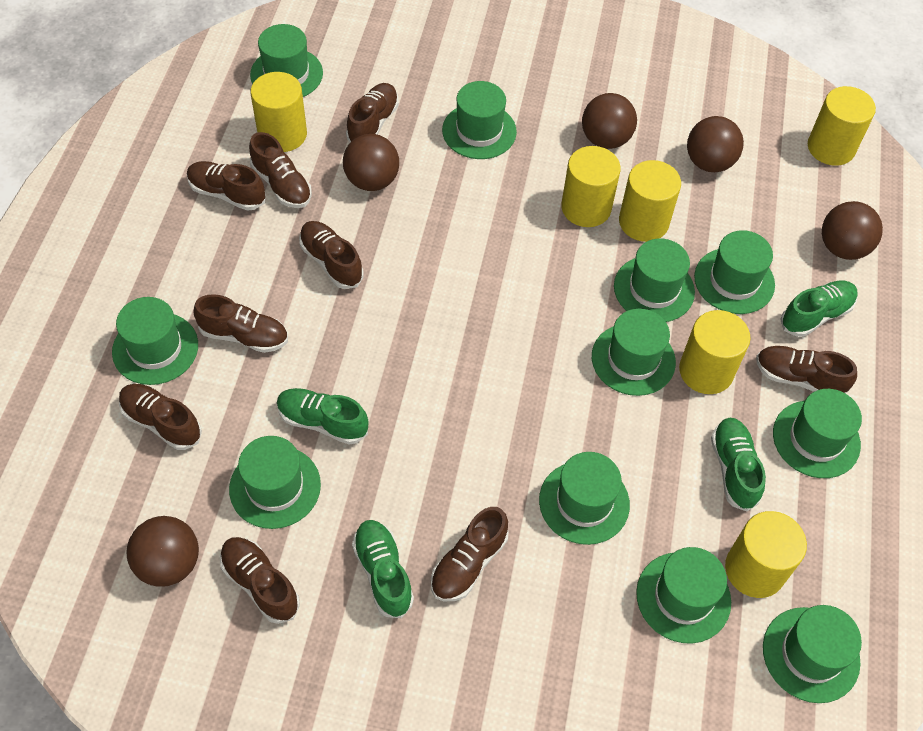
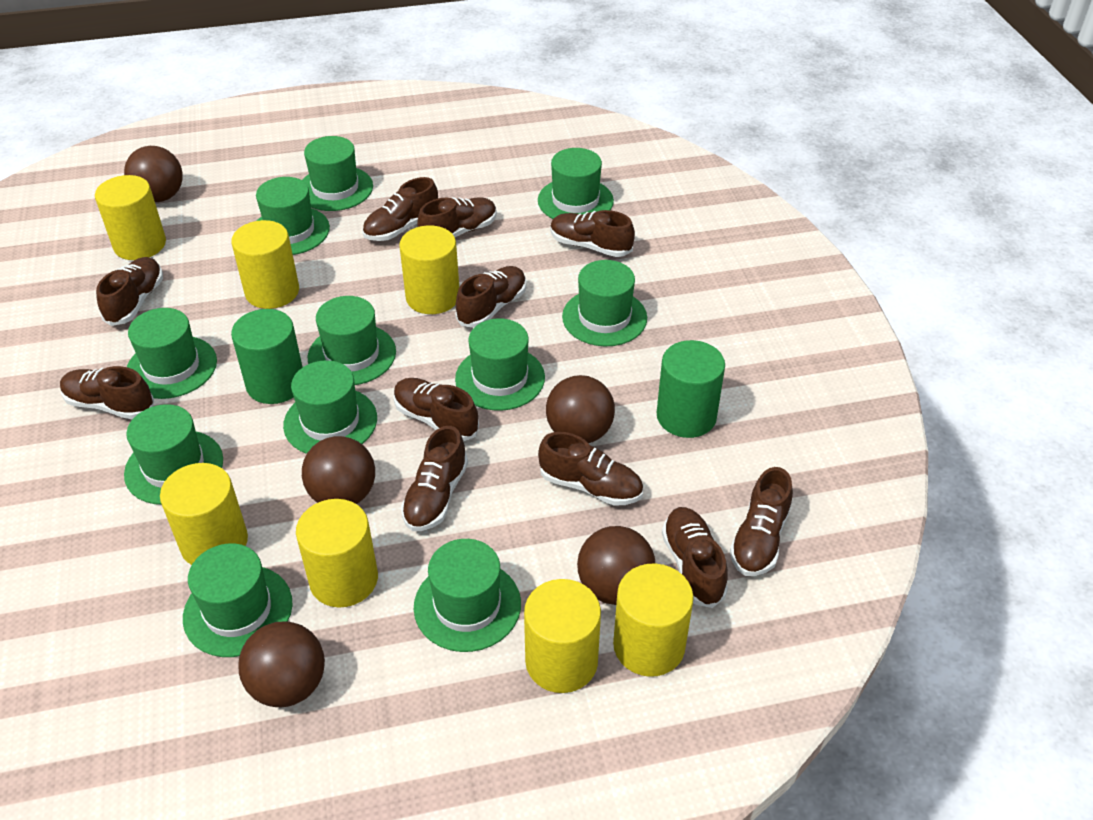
brown shoe: 9 -> 11
green cylinder: 0 -> 2
green shoe: 4 -> 0
yellow cylinder: 6 -> 7

